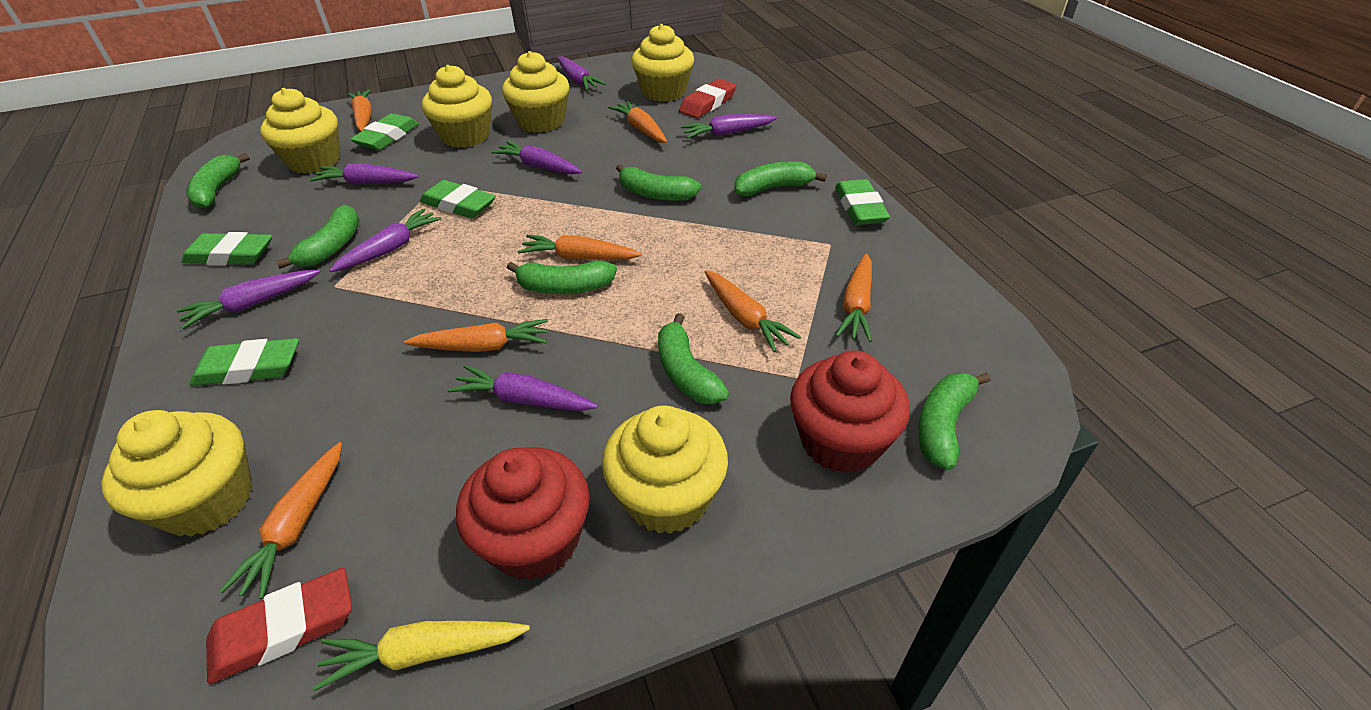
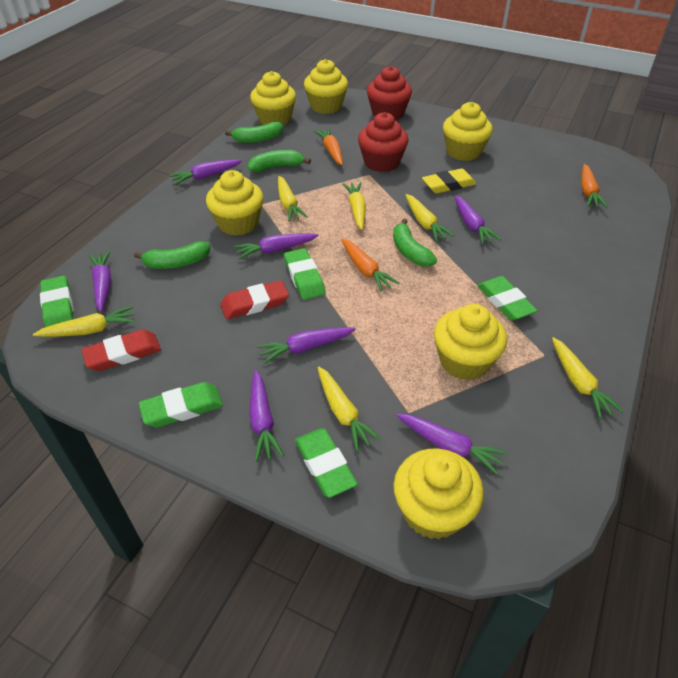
green banana: 7 -> 4
orange carrot: 7 -> 3
yellow carrot: 1 -> 6
yellow eraser: 0 -> 1

